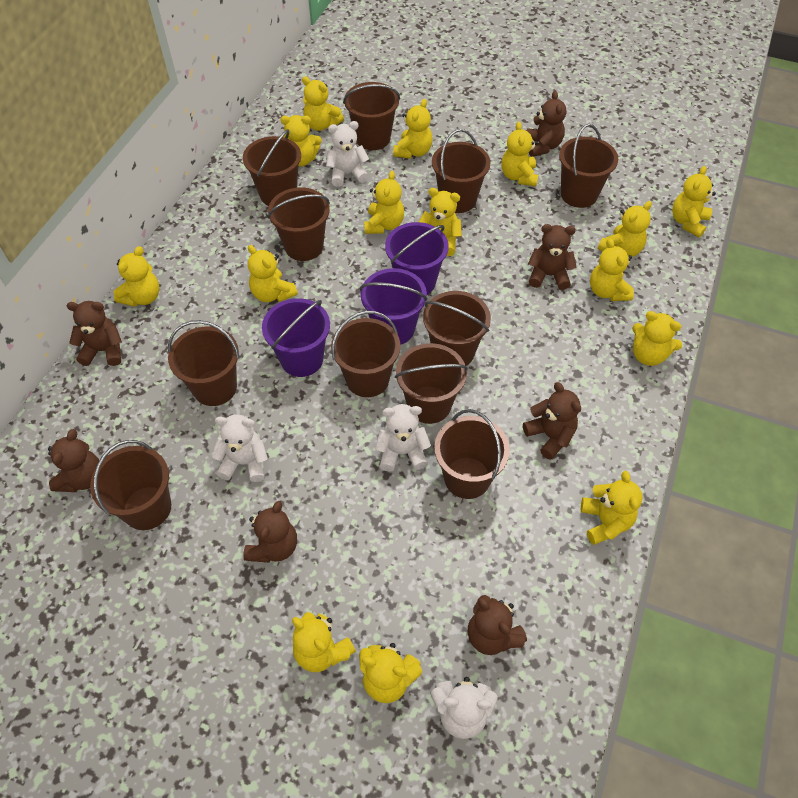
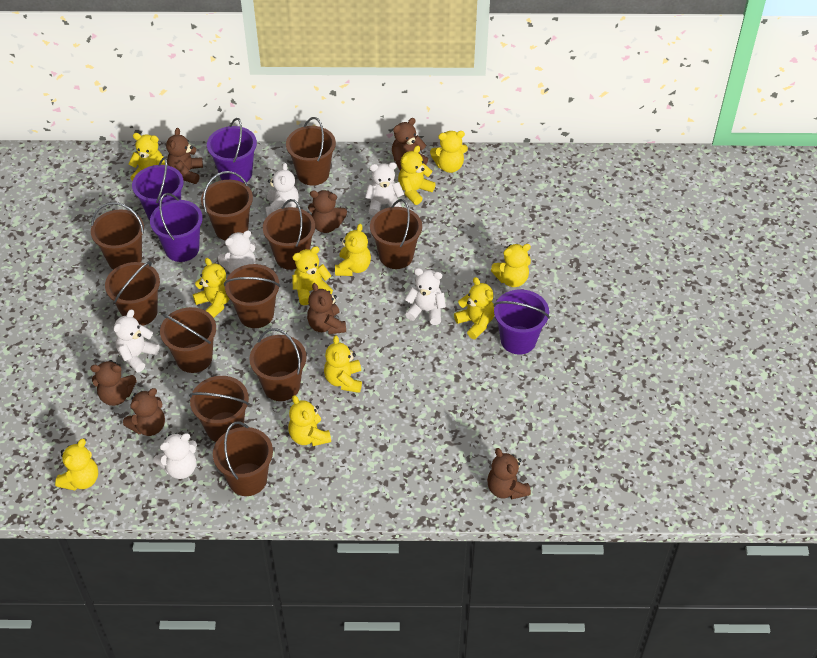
purple bucket: 3 -> 4
white teddy bear: 4 -> 6
yellow teddy bear: 15 -> 11

